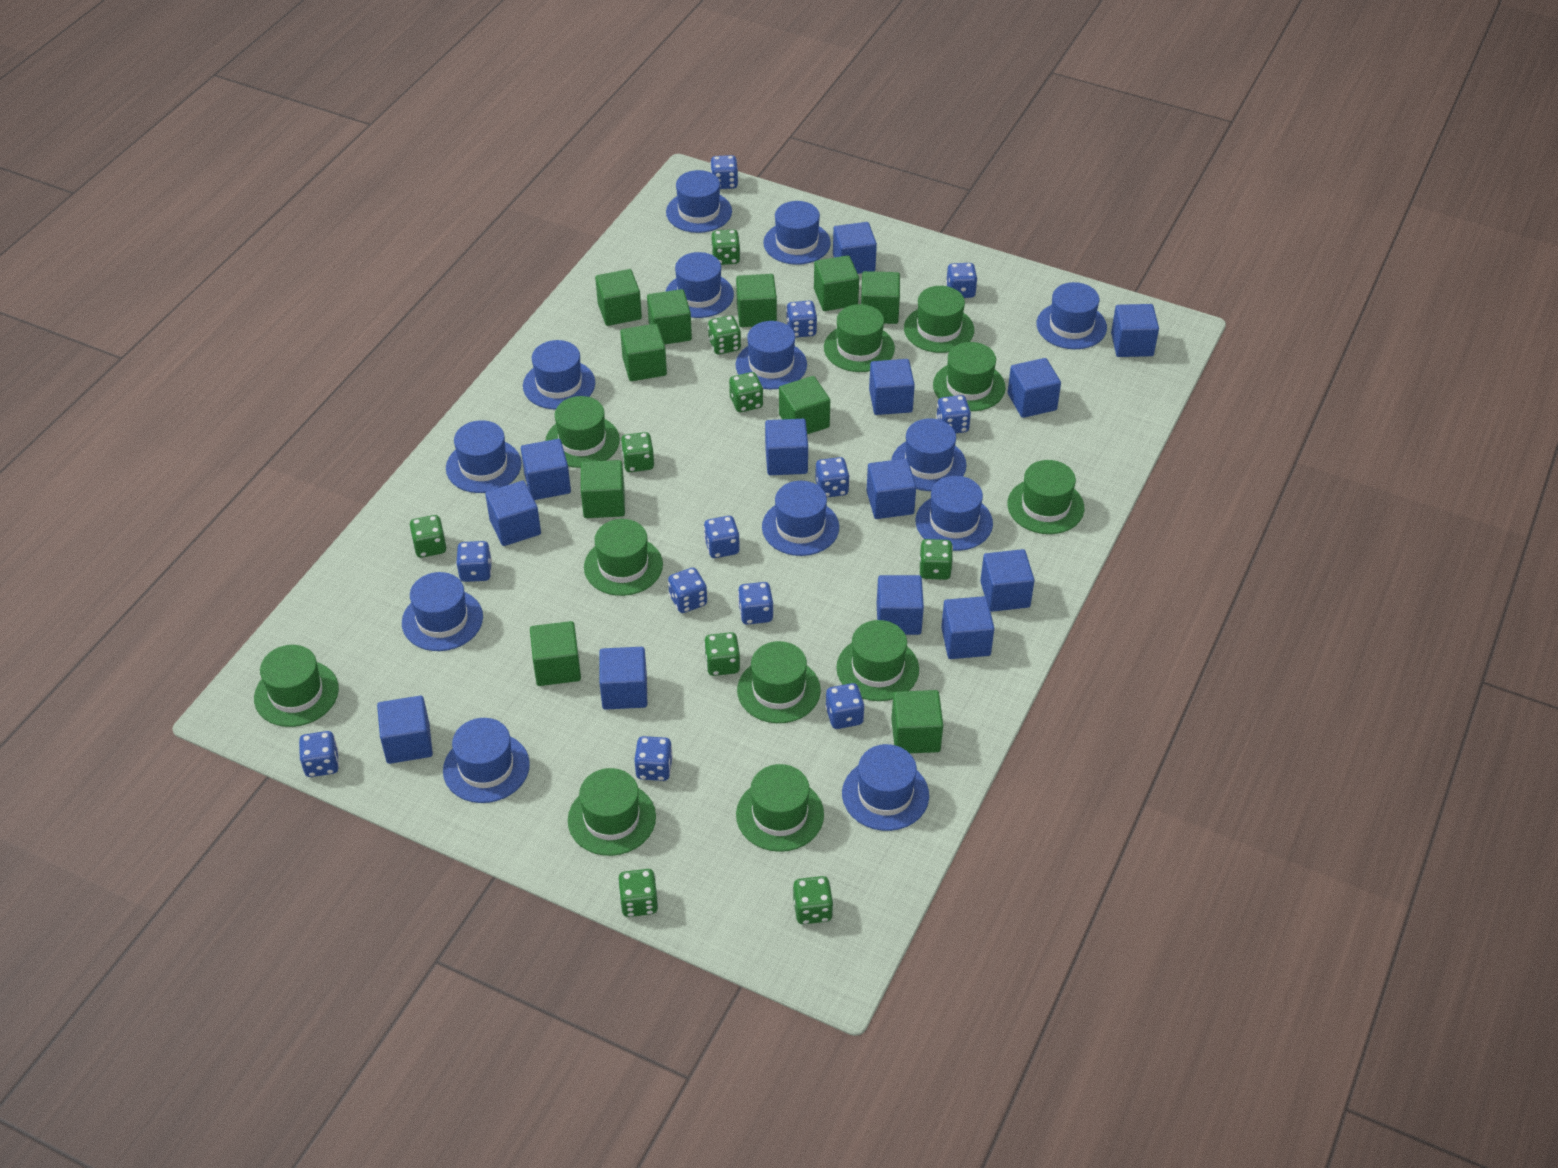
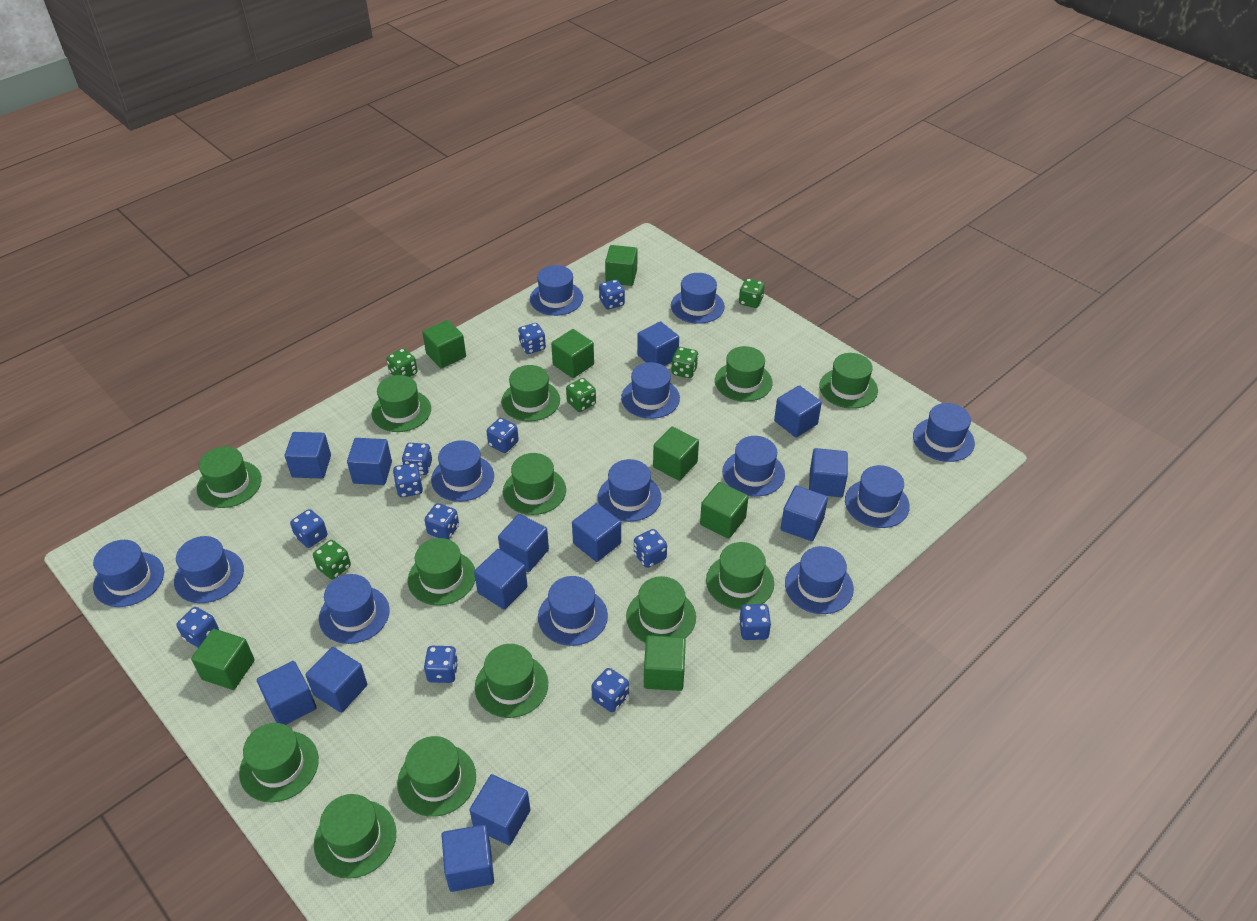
green cube: 10 -> 7
green dice: 9 -> 5
green hat: 11 -> 13

